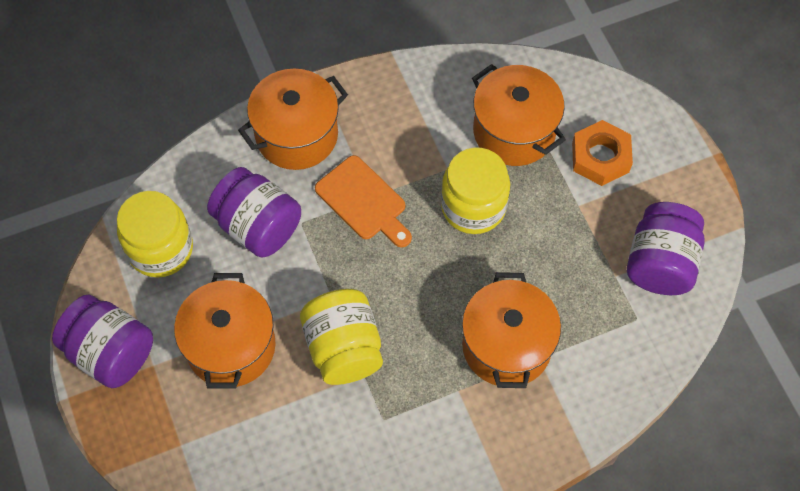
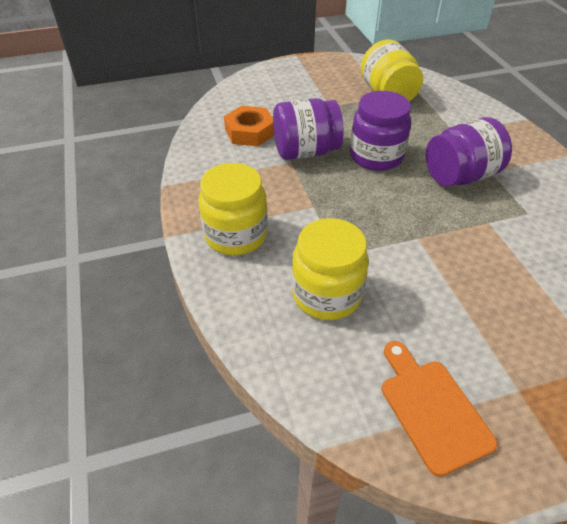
orange pot: 4 -> 0

